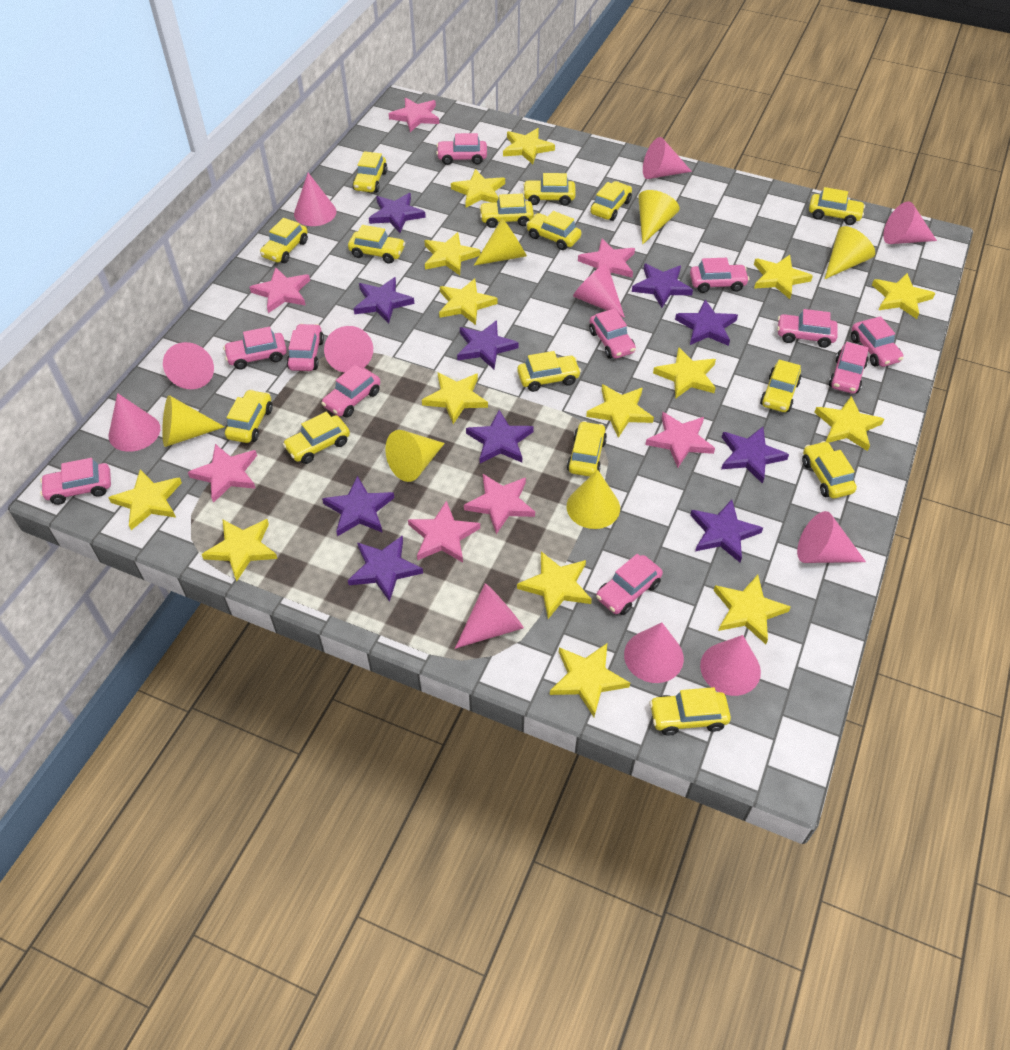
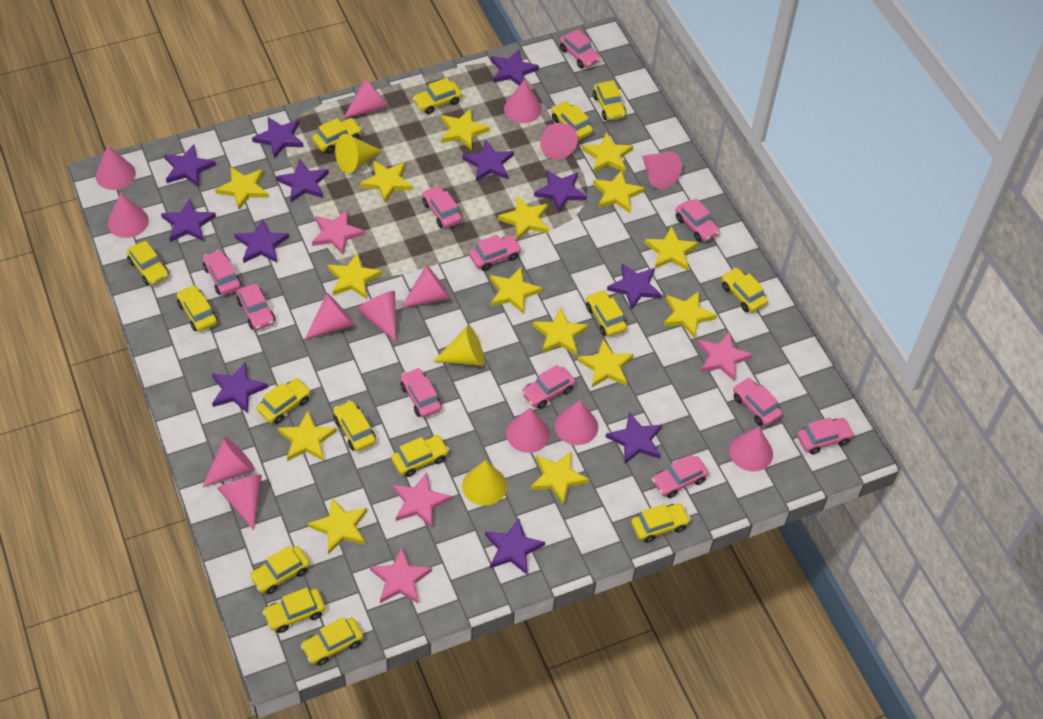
pink cone: 11 -> 14
pink star: 7 -> 4
purple star: 10 -> 12
yellow cone: 6 -> 3

